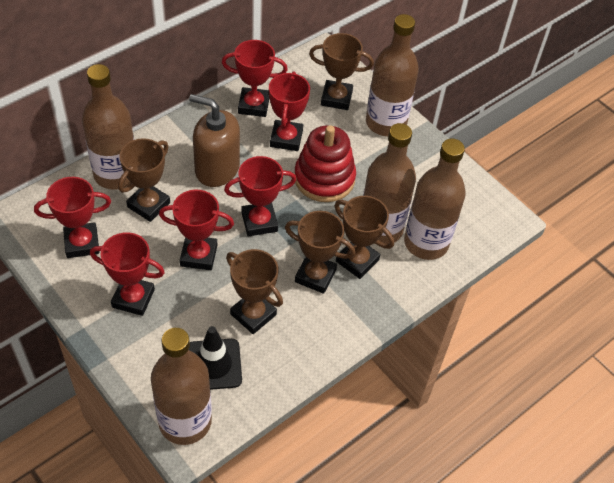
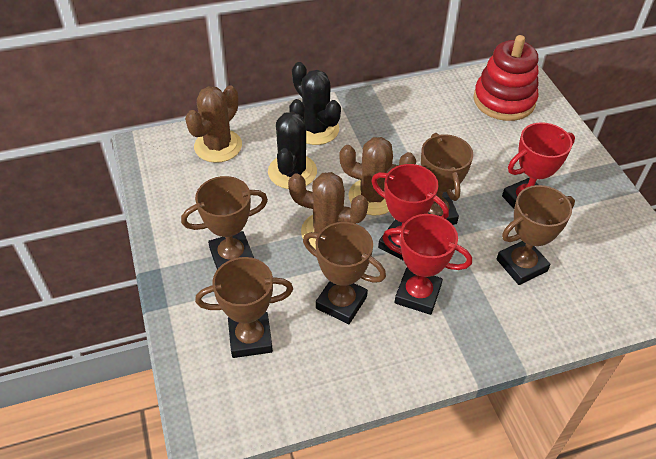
black cactus: 0 -> 2
black traffic cone: 1 -> 0
brown bottle: 5 -> 0
brown cactus: 0 -> 3
brown soap dispenser: 1 -> 0
red trophy: 6 -> 3

